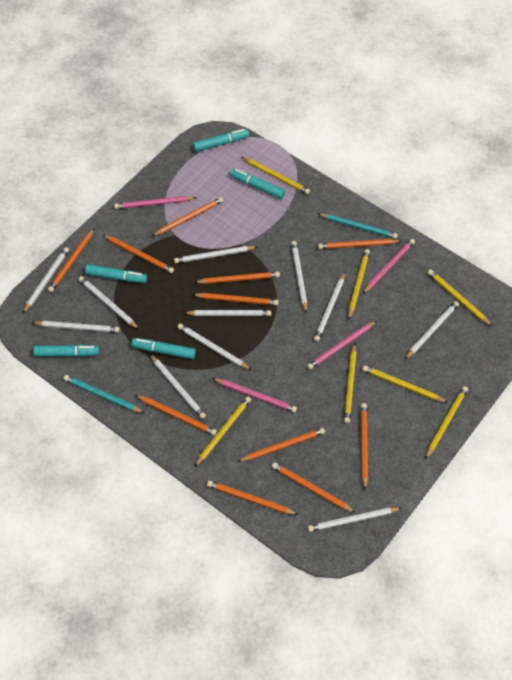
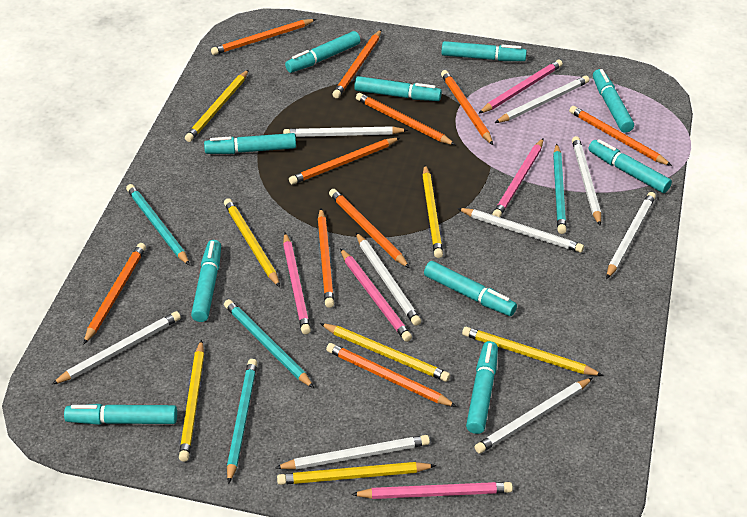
orange pencil: 11 -> 10
pink pencil: 4 -> 5
turquoise marker: 5 -> 10
turquoise pencil: 2 -> 4
white pencil: 11 -> 9

